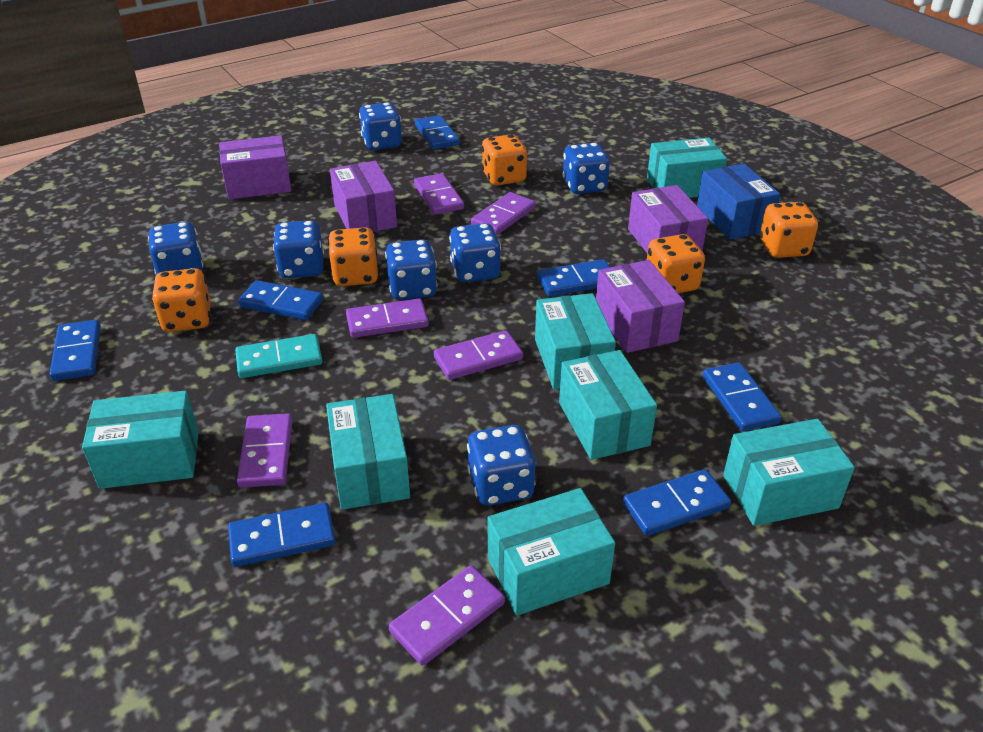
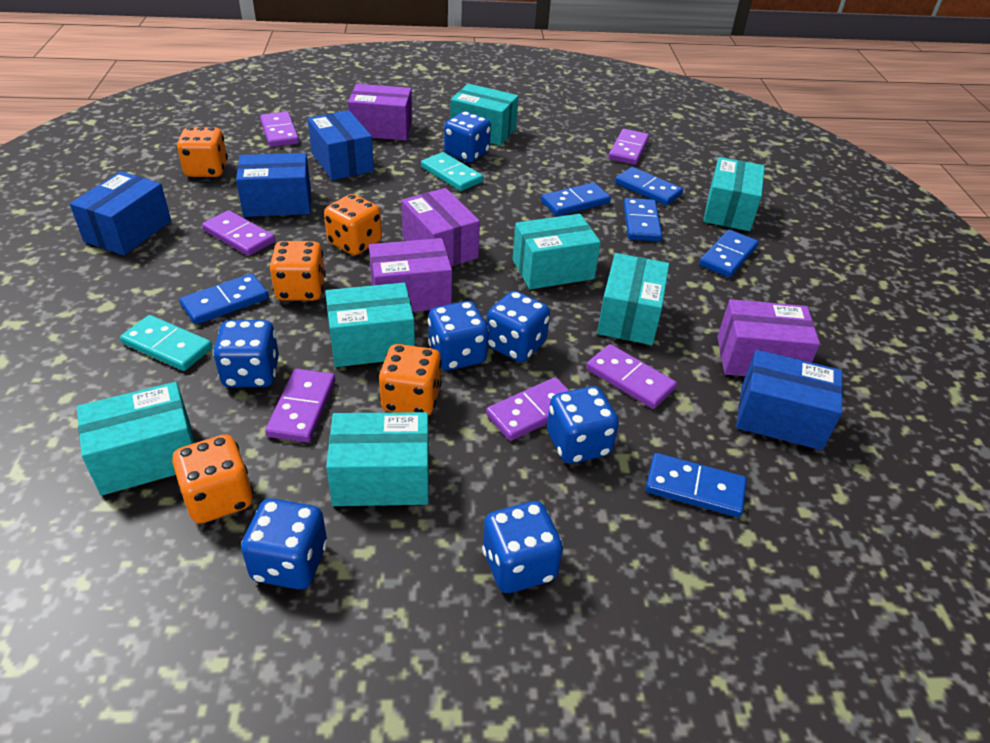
blue box: 1 -> 4
blue domino: 7 -> 6
turquoise domino: 1 -> 2

